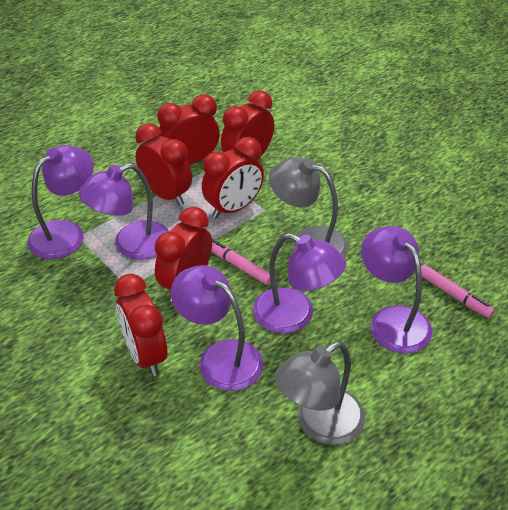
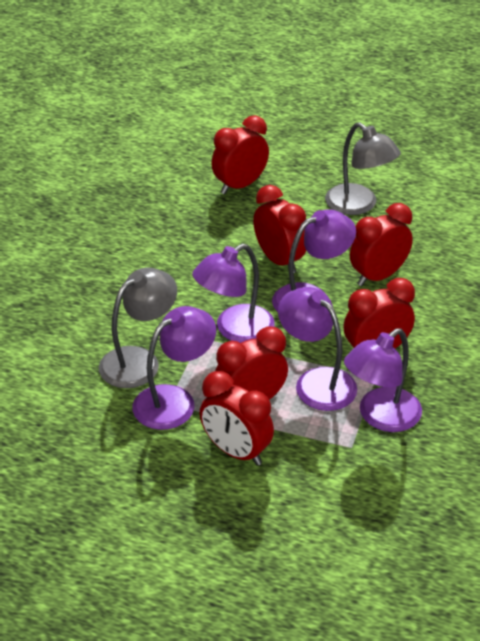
pink marker: 2 -> 0

